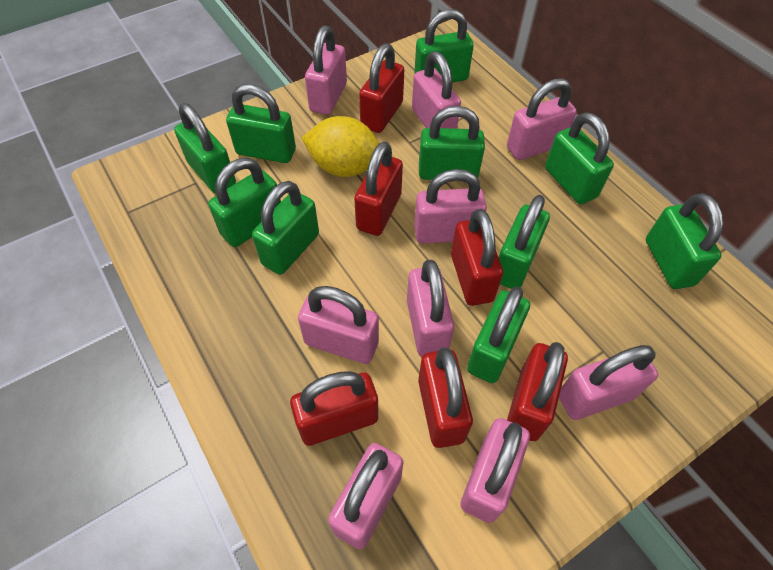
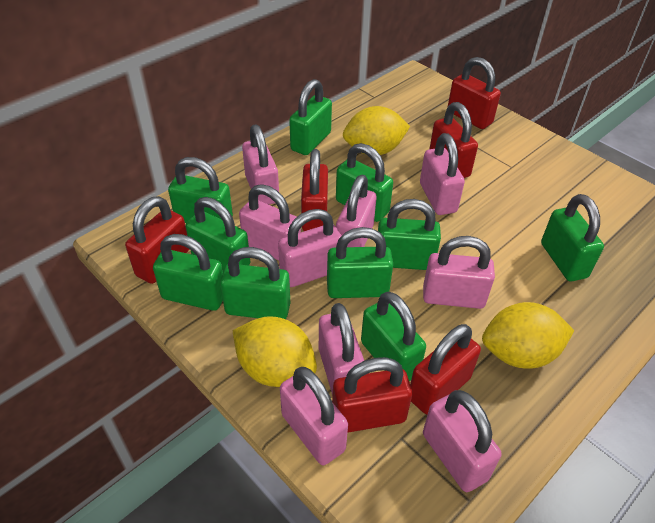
yellow lemon: 1 -> 3

